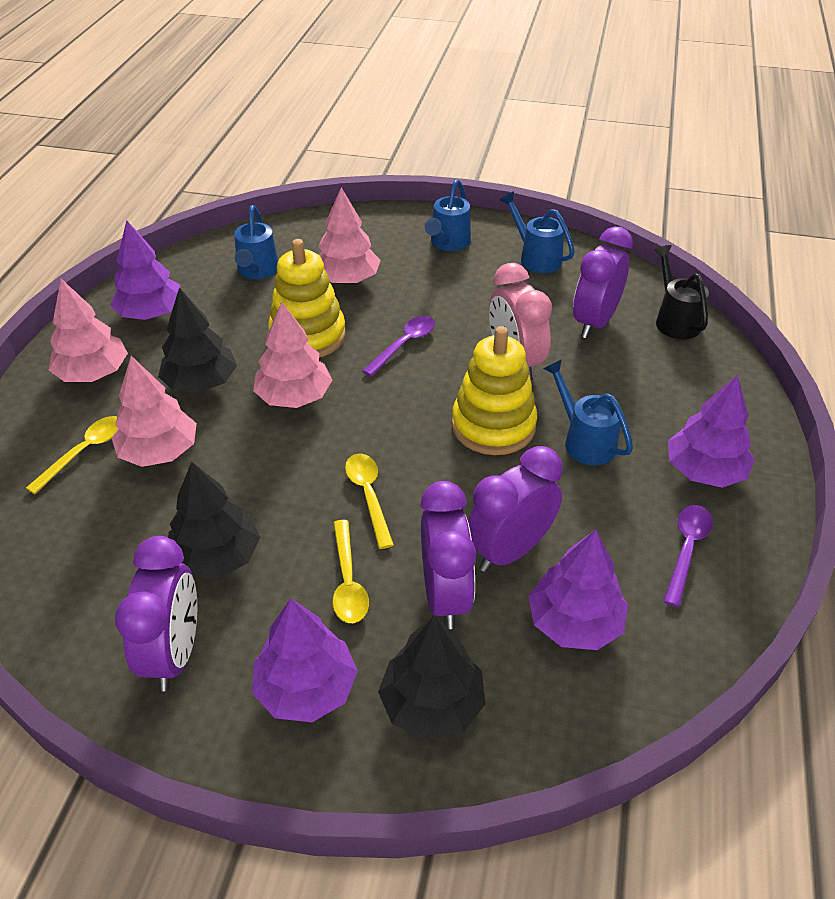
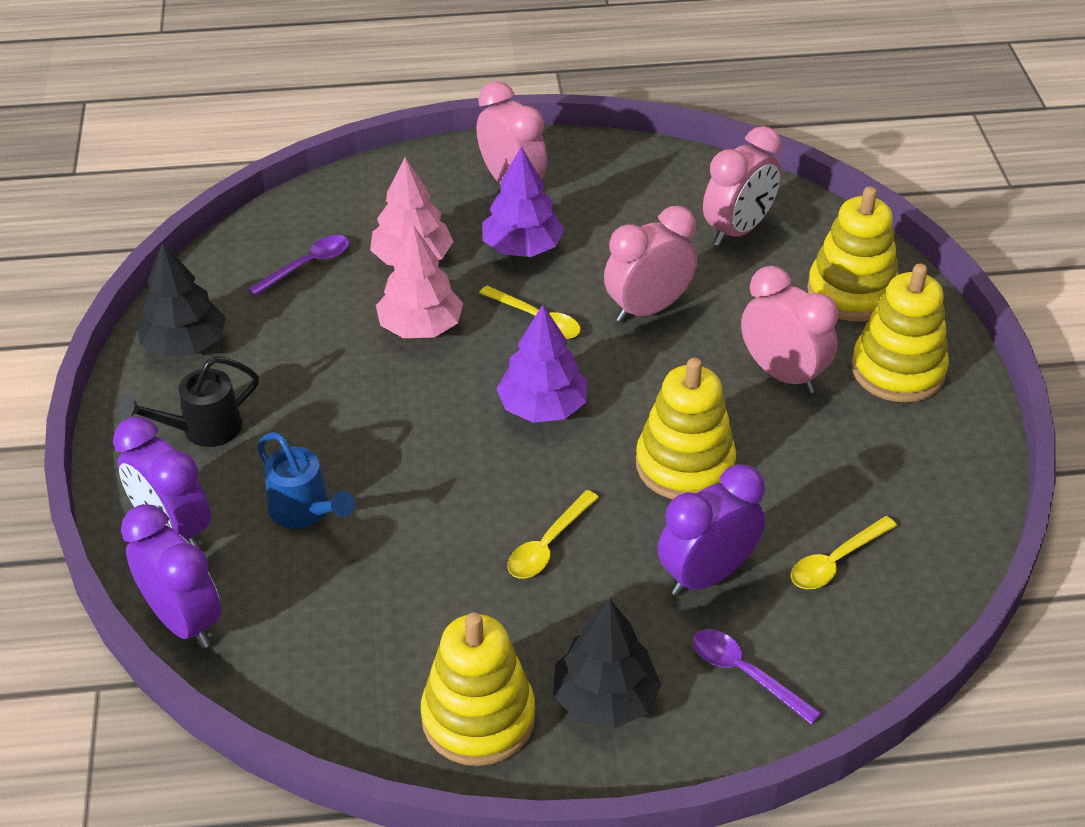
black tree: 3 -> 2
blue watering can: 4 -> 1
pink clock: 1 -> 4
pink tree: 4 -> 2
purple clock: 4 -> 3
purple tree: 4 -> 2
yellow stacking toy: 2 -> 4

